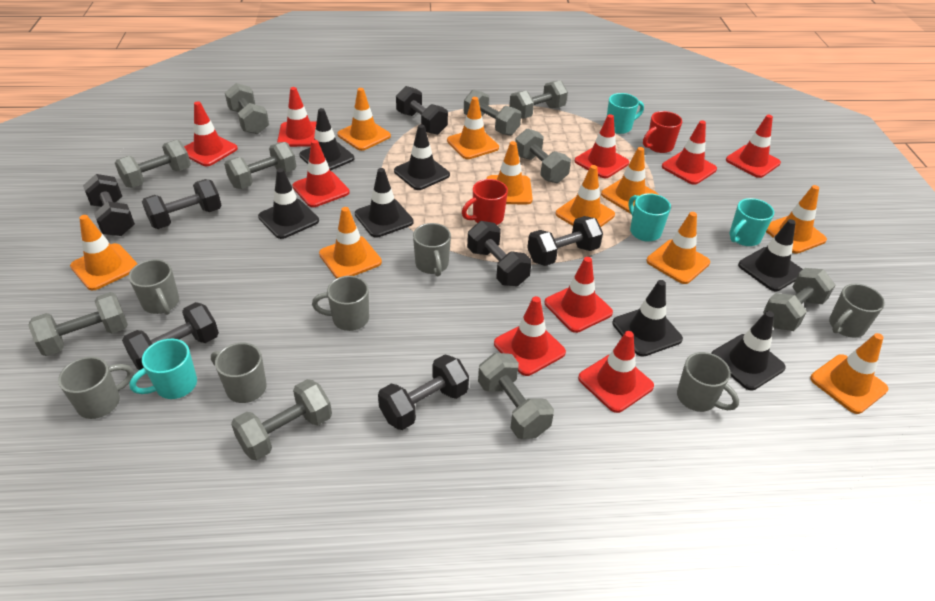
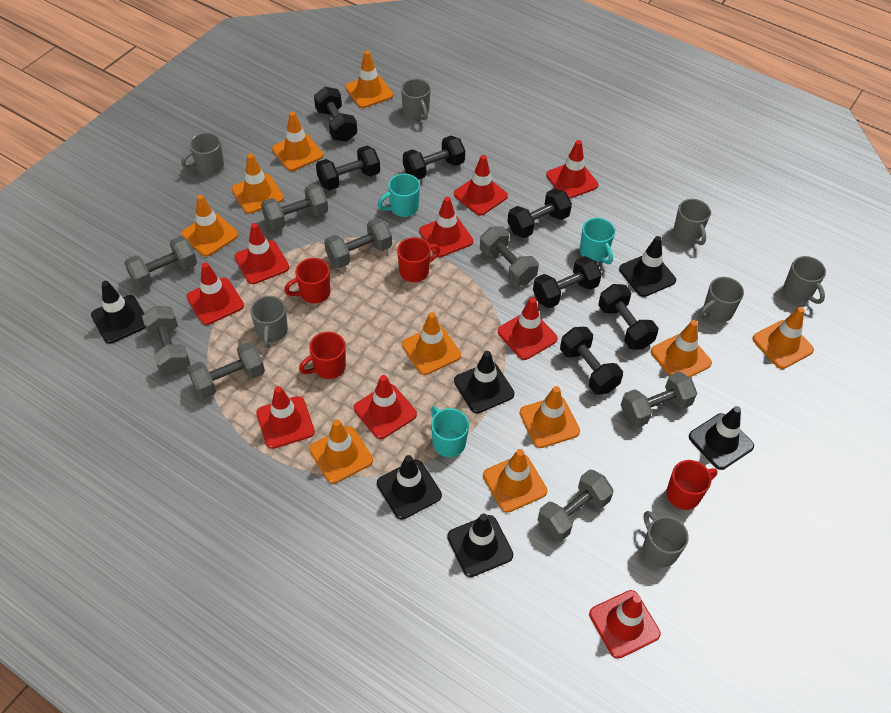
black traffic cone: 7 -> 6
grey dumbbell: 10 -> 8
red mug: 2 -> 4
turquoise mug: 4 -> 3

